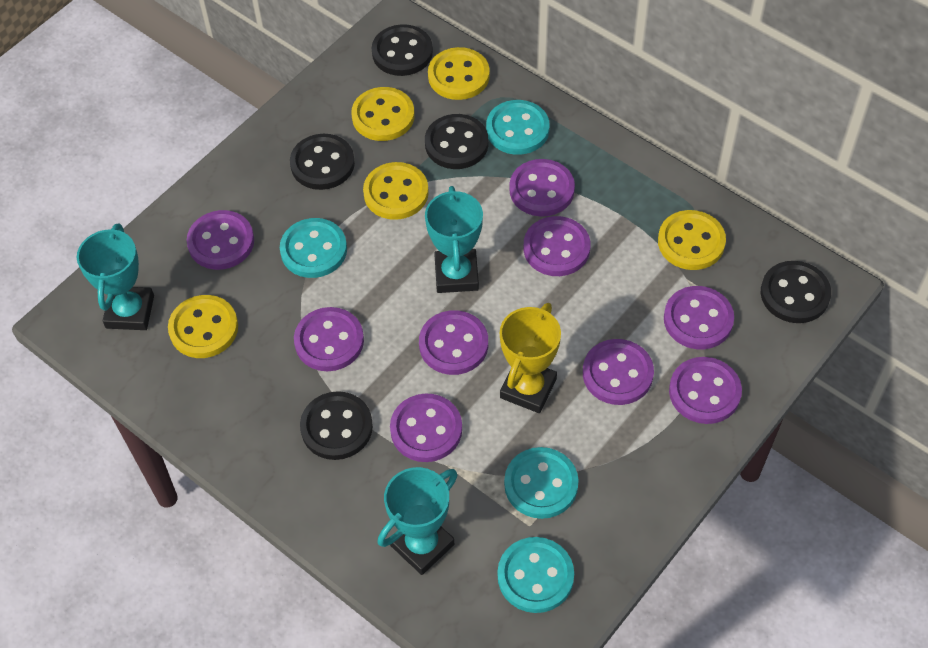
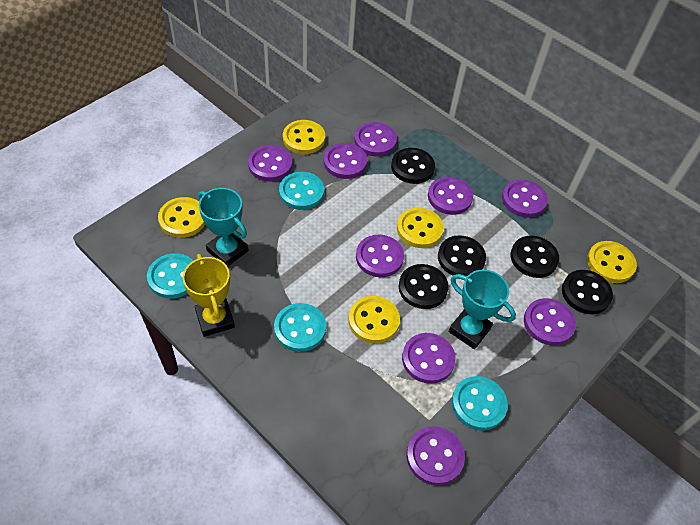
turquoise trophy: 3 -> 2

